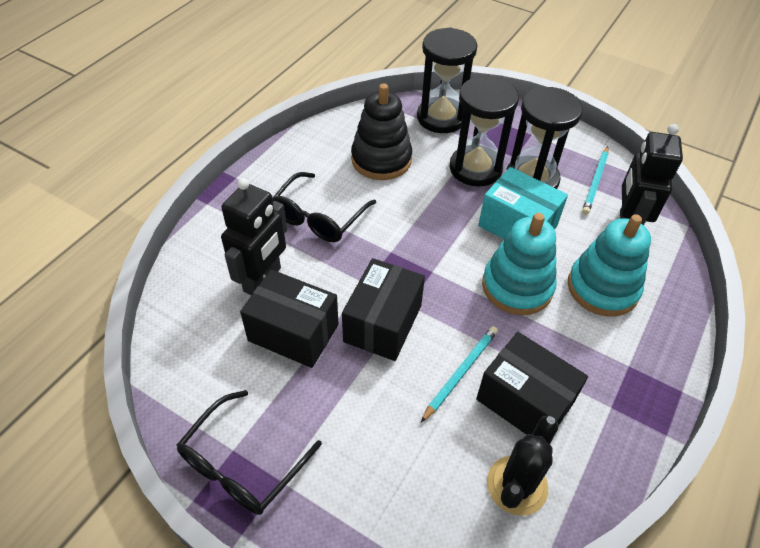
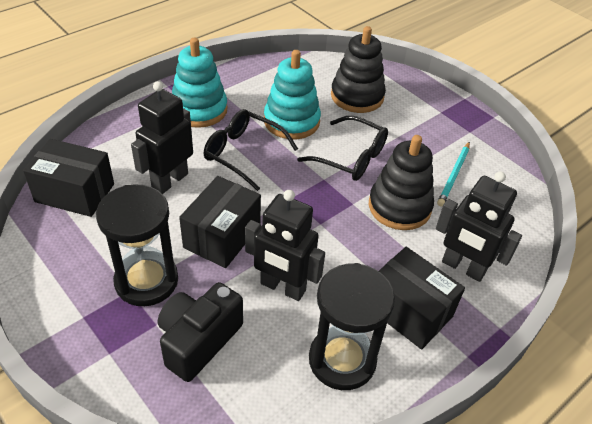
black cactus: 1 -> 0
black camera: 0 -> 1
black hourglass: 3 -> 2
black robot: 2 -> 3
black stacking toy: 1 -> 2
turquoise box: 1 -> 0
turquoise pencil: 2 -> 1

